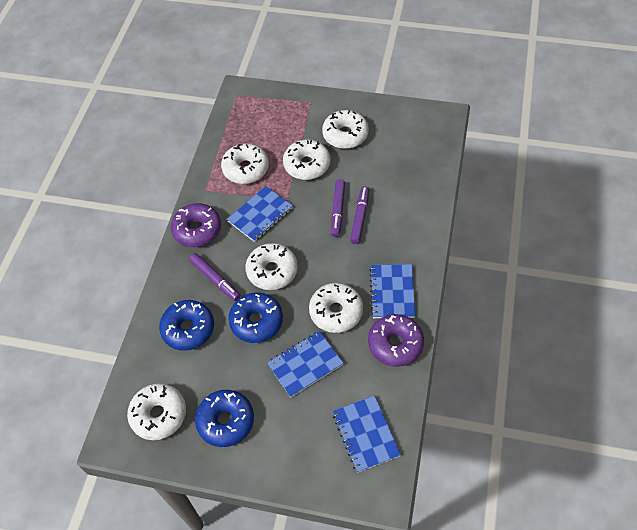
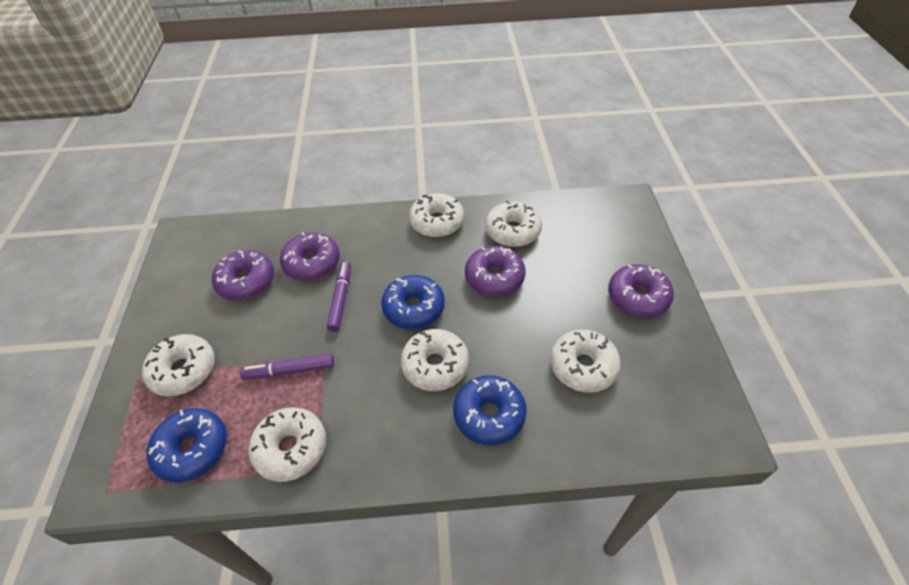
blue notebook: 4 -> 0
purple donut: 2 -> 4
purple marker: 3 -> 2

